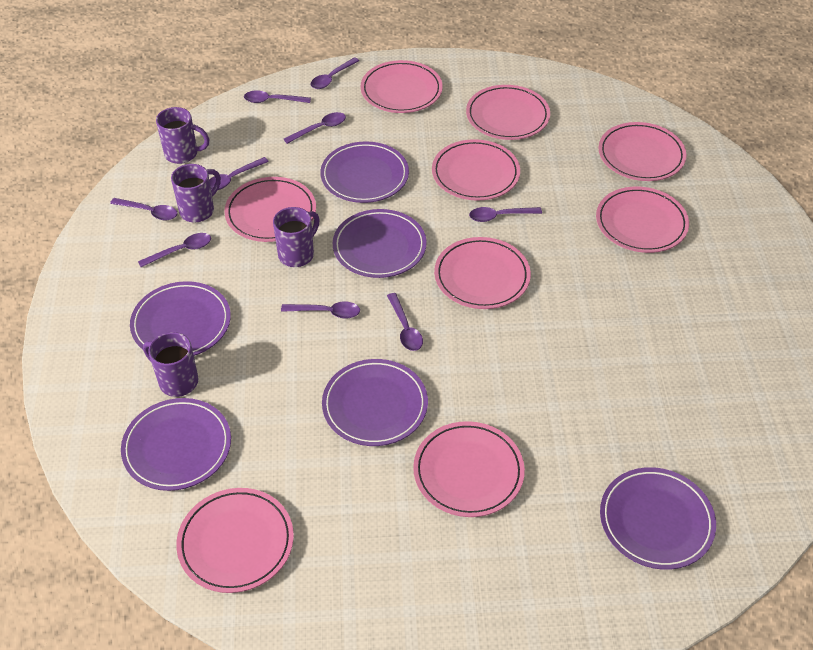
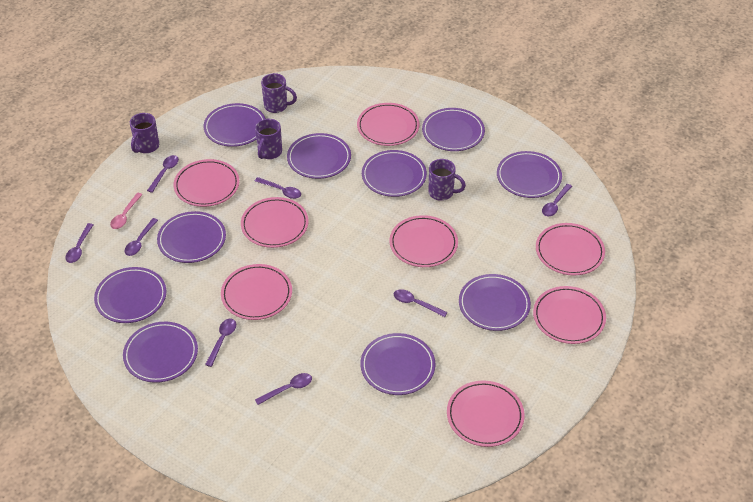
pink plate: 9 -> 8
pink spoon: 0 -> 1
purple plate: 6 -> 10
purple spoon: 9 -> 8

